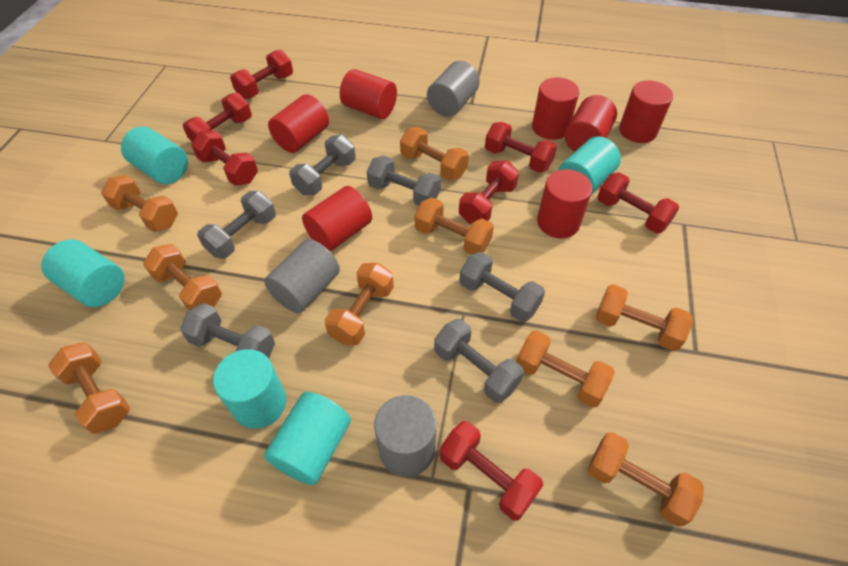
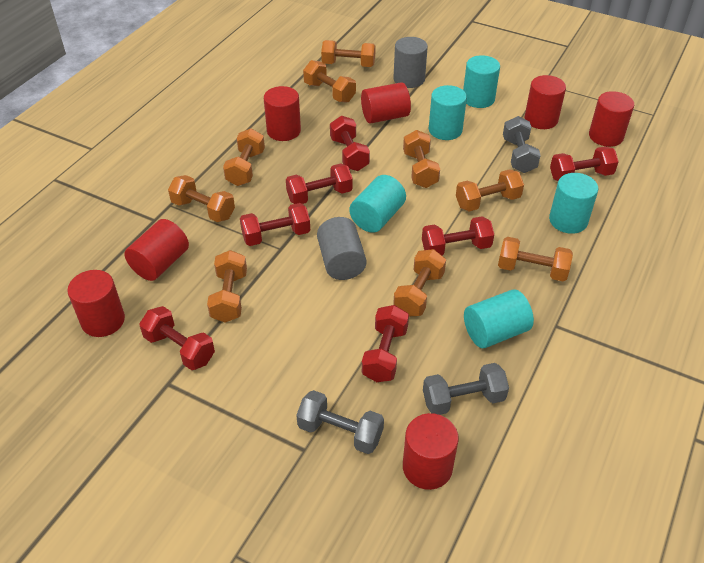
grey cylinder: 3 -> 2
grey dumbbell: 6 -> 3

